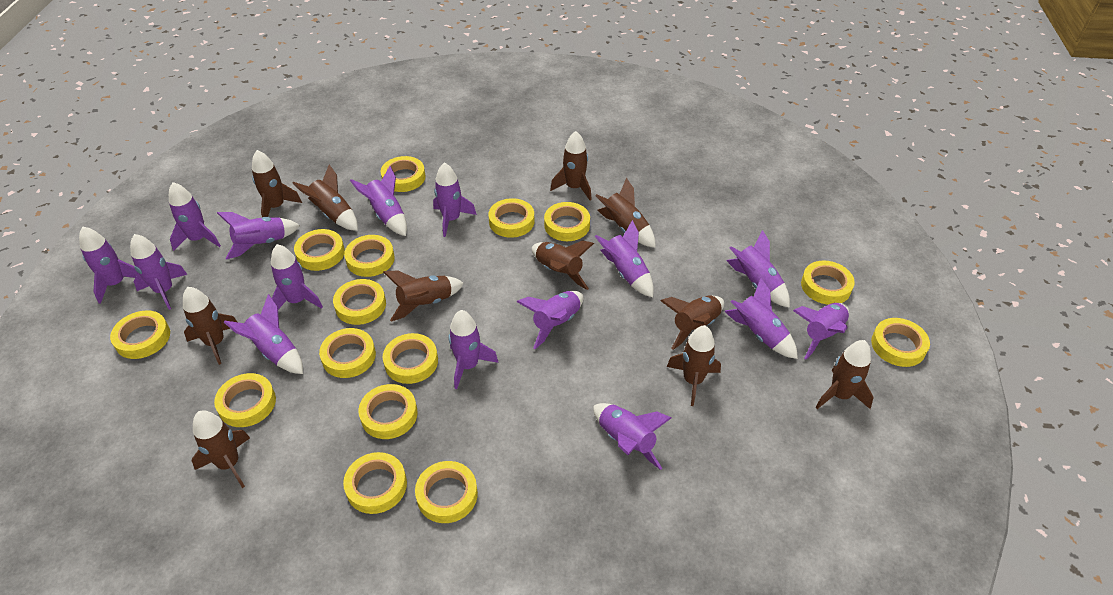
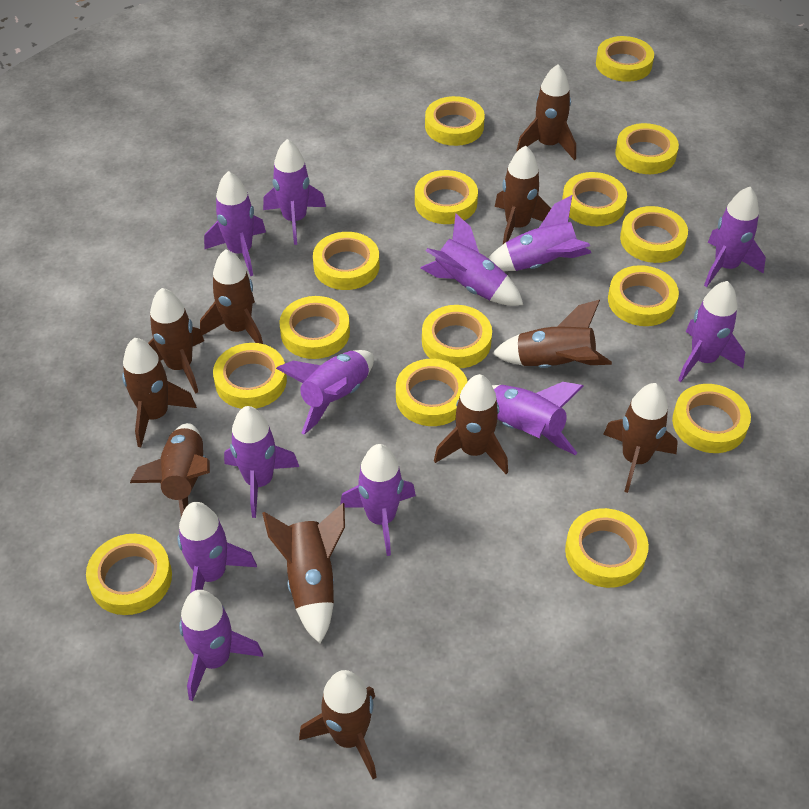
purple rocket: 15 -> 12

